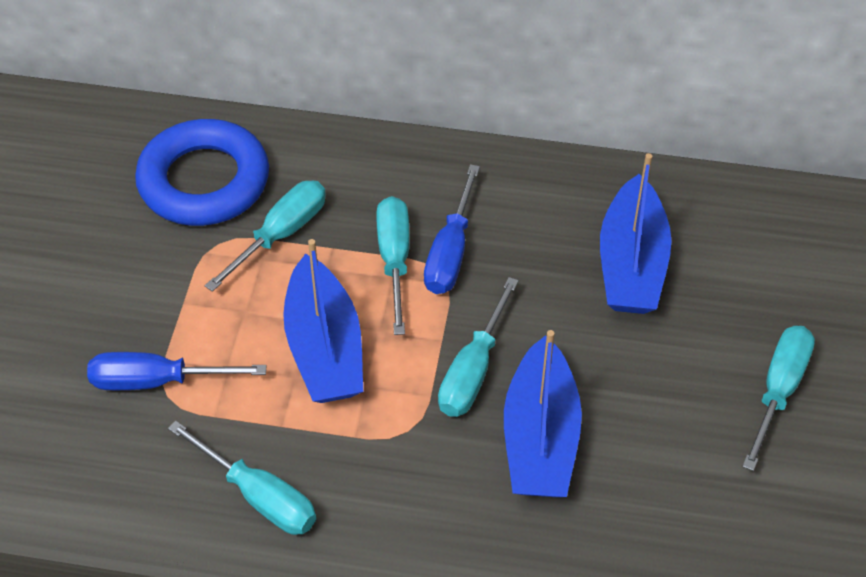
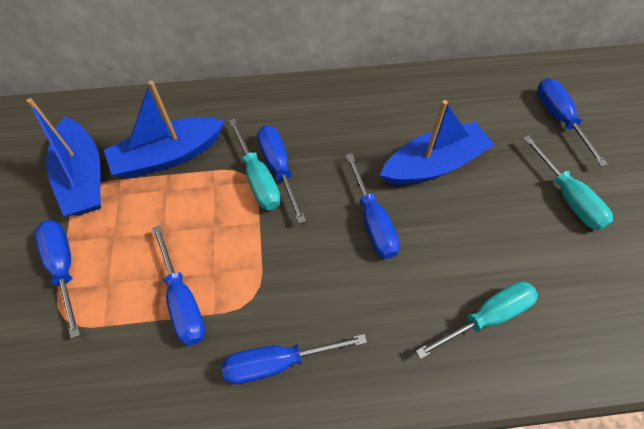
blue ring: 1 -> 0
blue screwdriver: 2 -> 6
turquoise screwdriver: 5 -> 3

